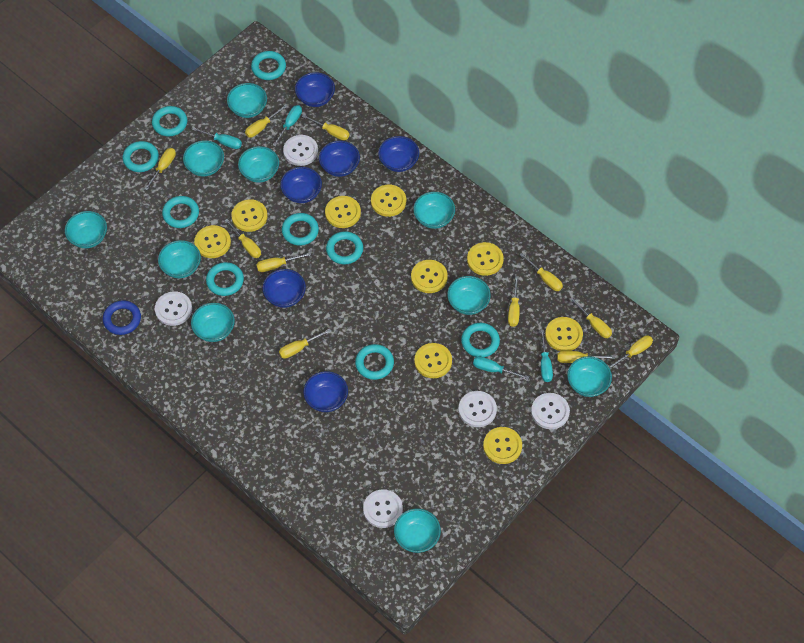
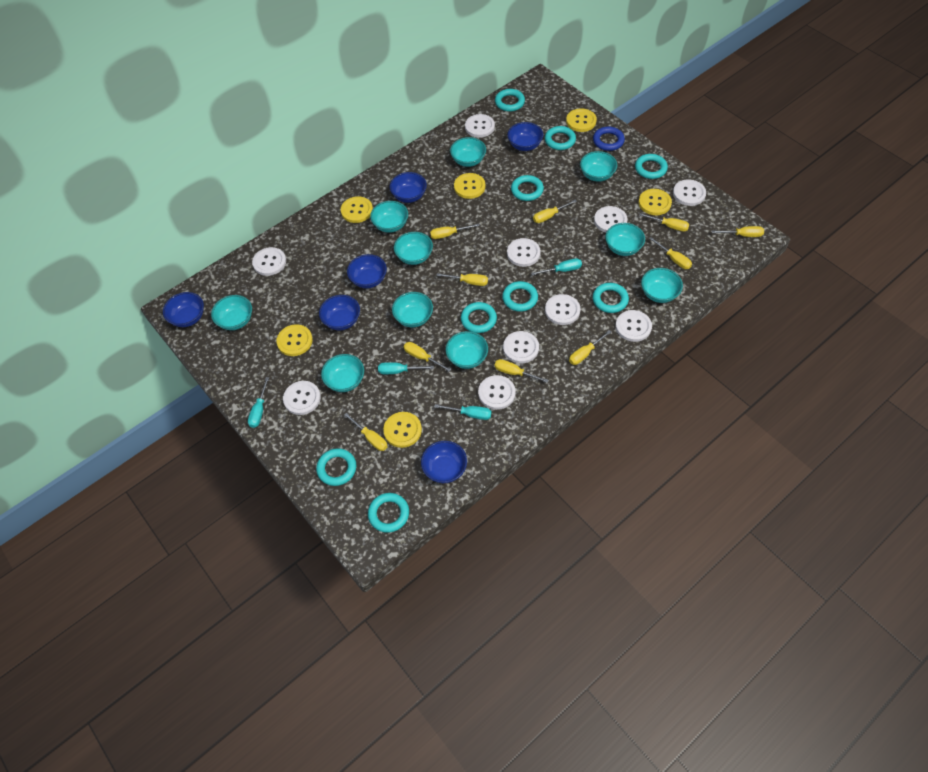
white button: 5 -> 10
yellow button: 9 -> 6
yellow screwdriver: 11 -> 10

